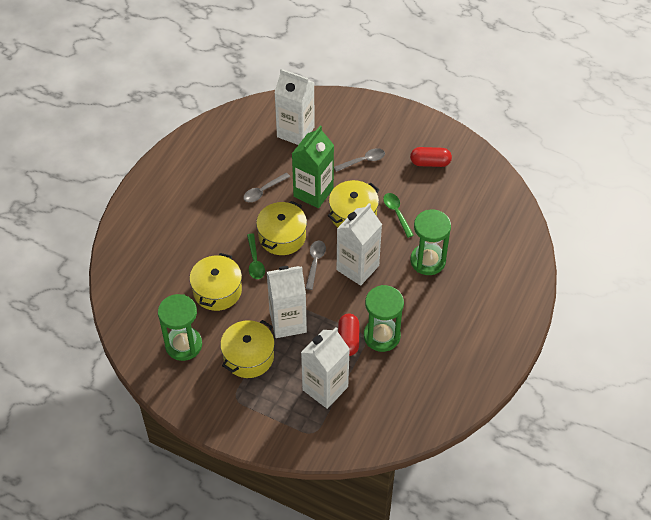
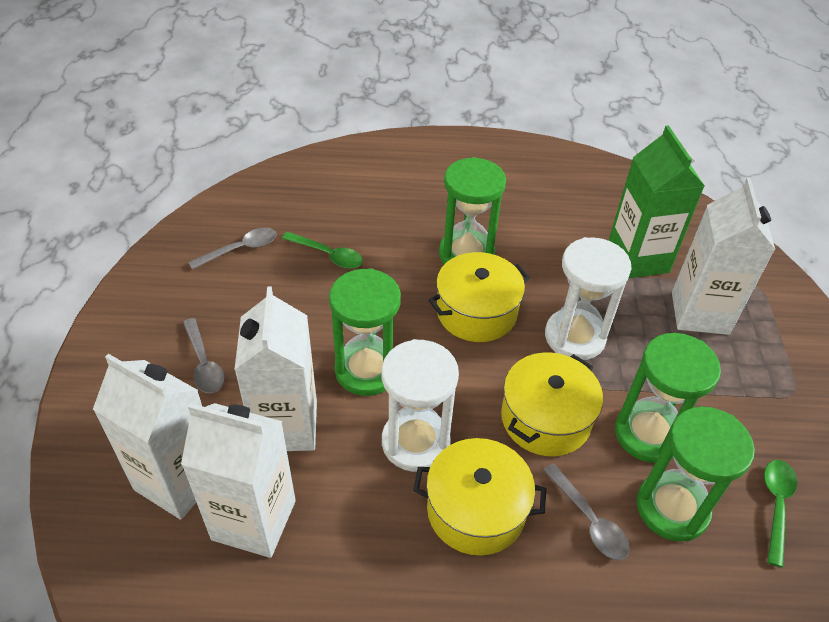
green hourglass: 3 -> 4
red capsule: 2 -> 0
white hourglass: 0 -> 2
yellow pot: 4 -> 3

